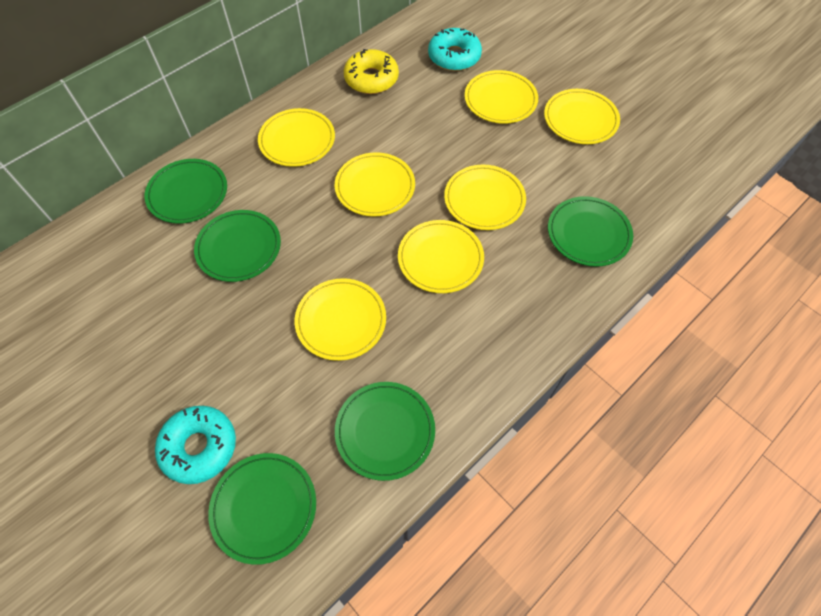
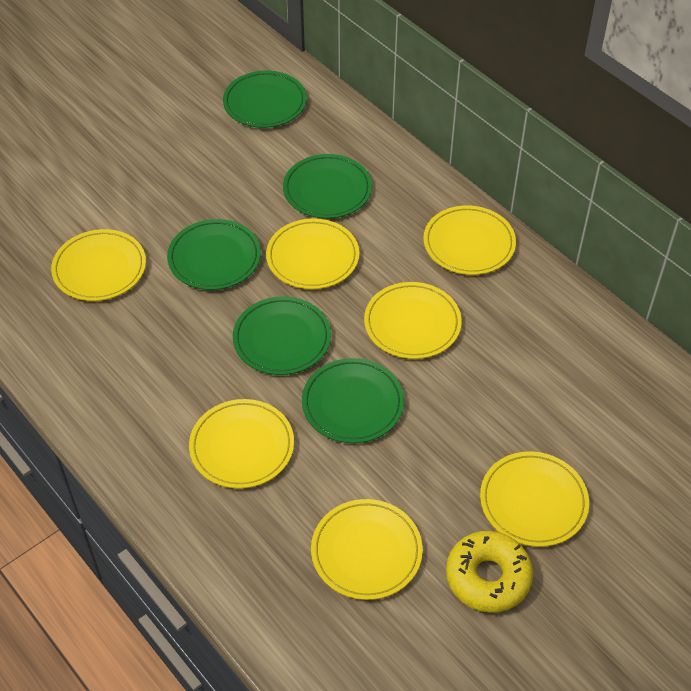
turquoise donut: 2 -> 0

